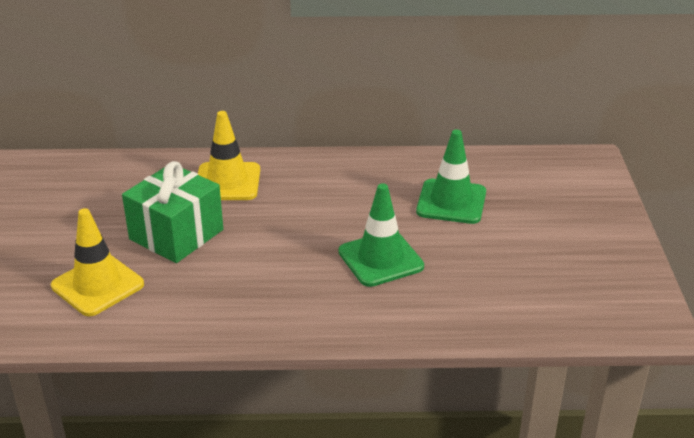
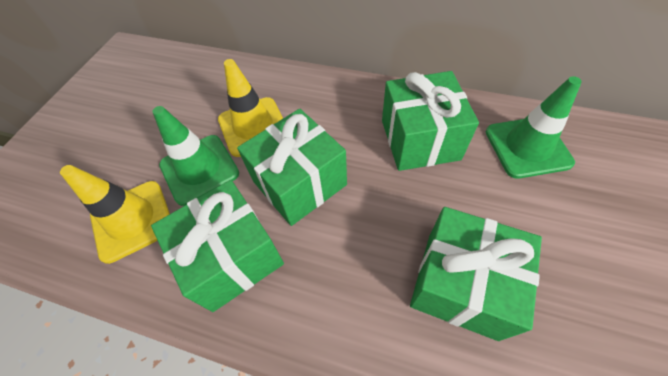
green gift: 1 -> 4

